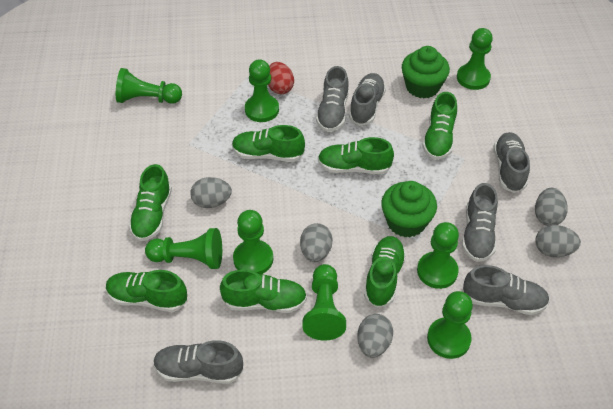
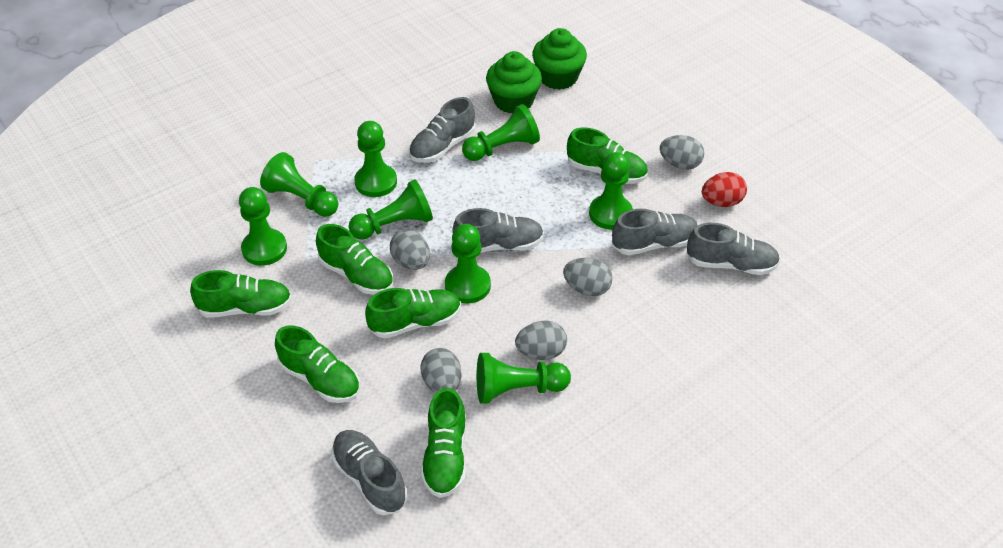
green shoe: 7 -> 6
grey shoe: 6 -> 5

